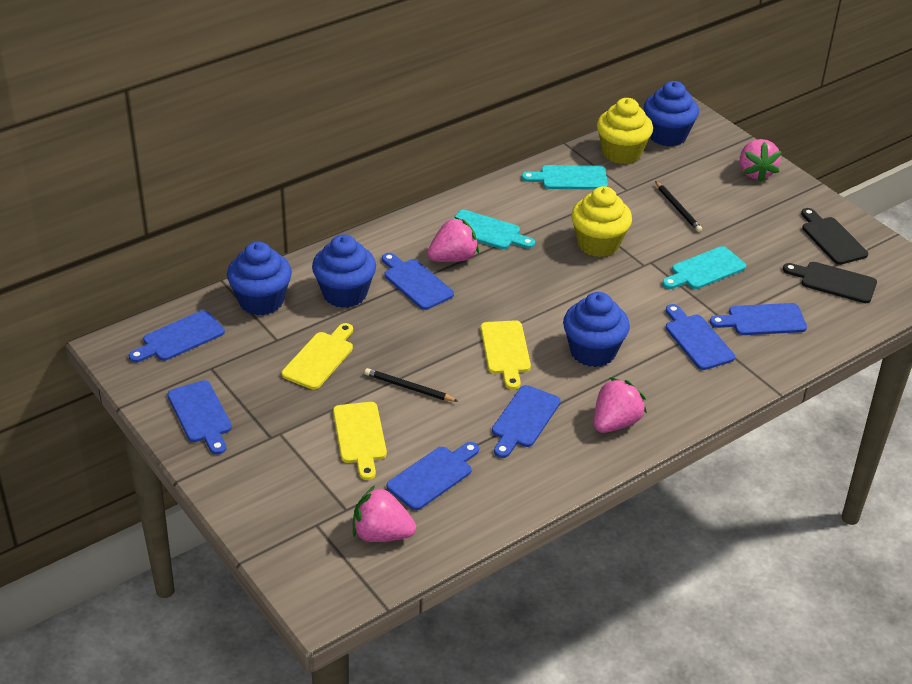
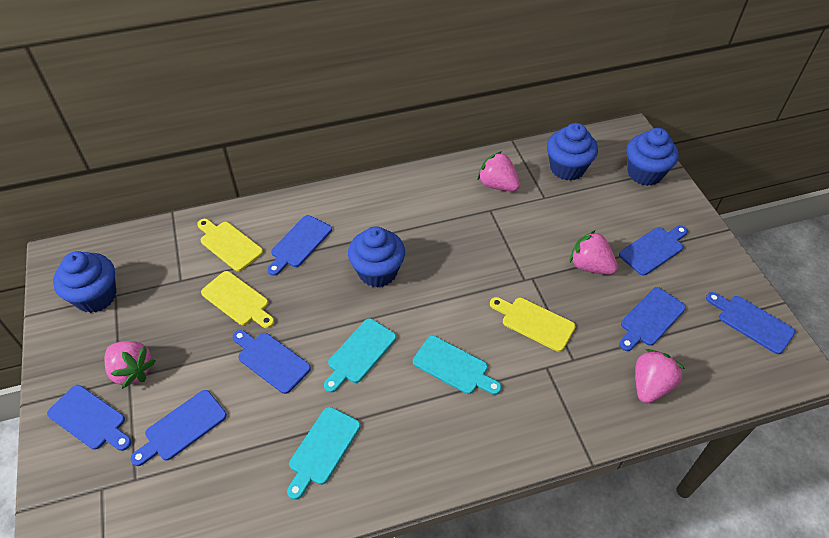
black cutting board: 2 -> 0
black pencil: 2 -> 0
yellow cupcake: 2 -> 0

